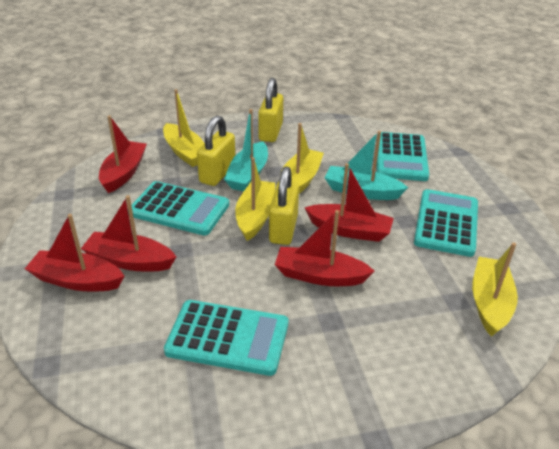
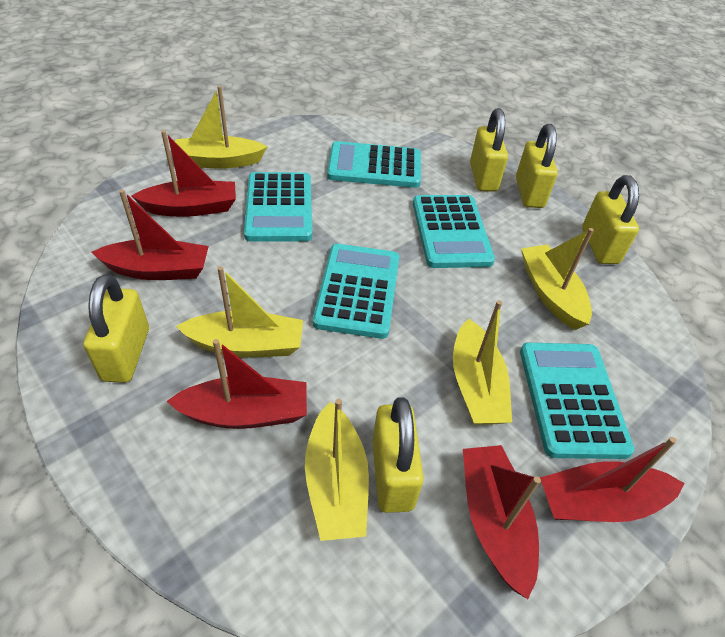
turquoise boat: 2 -> 0
turquoise calculator: 4 -> 5
yellow boat: 4 -> 5
yellow padlock: 3 -> 5

